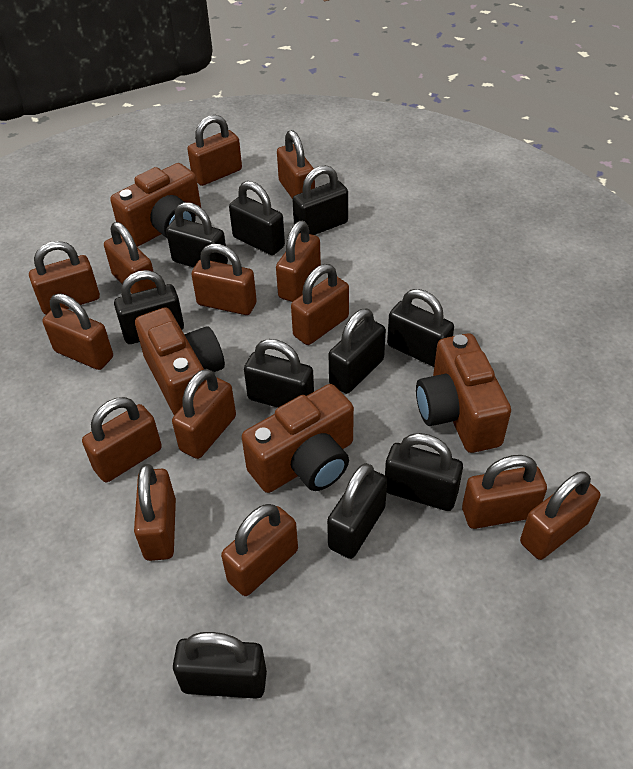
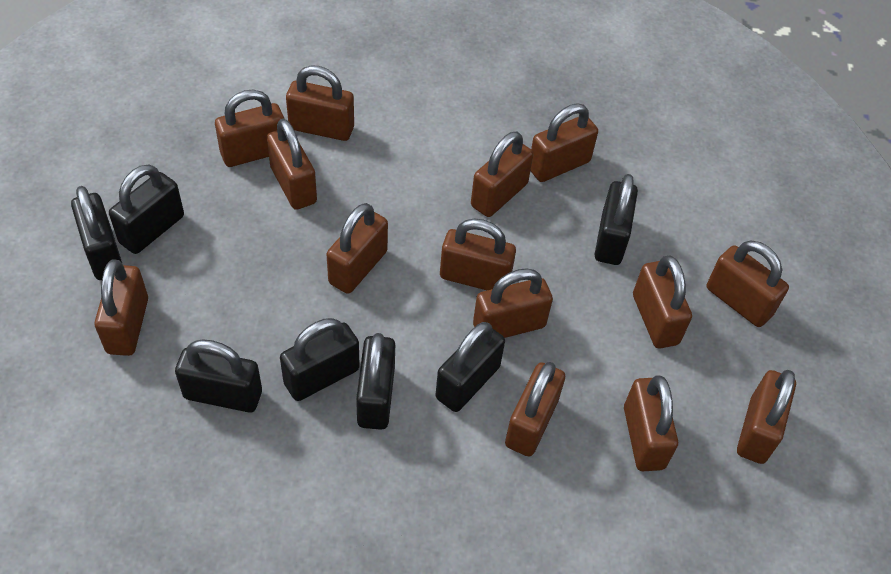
black padlock: 10 -> 7
brown camera: 4 -> 0

